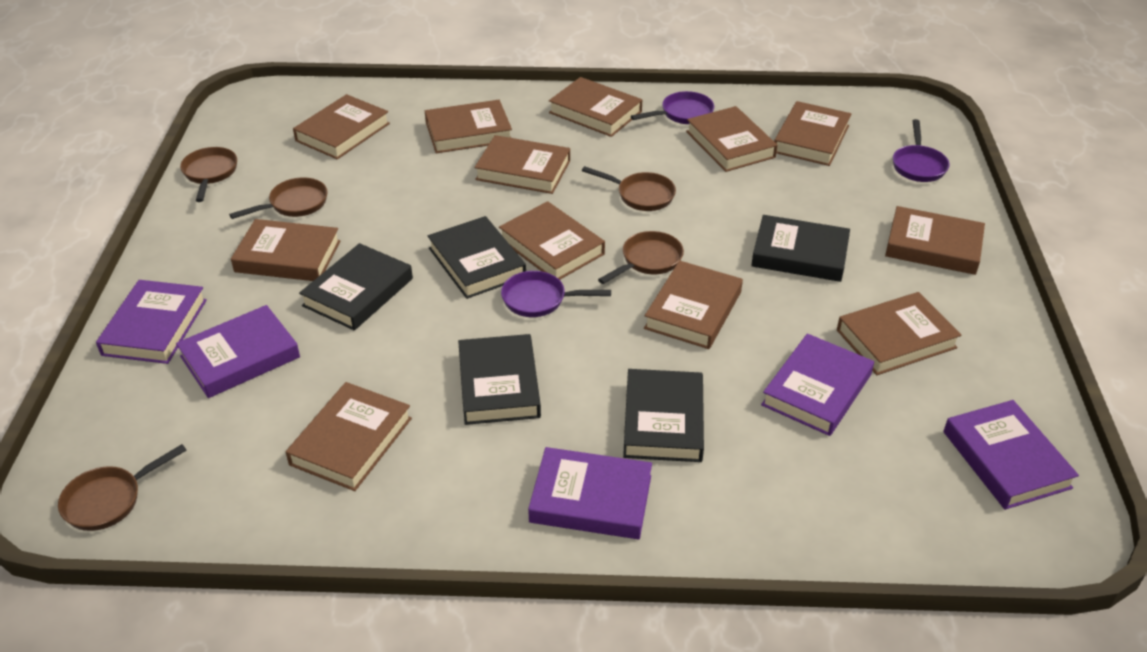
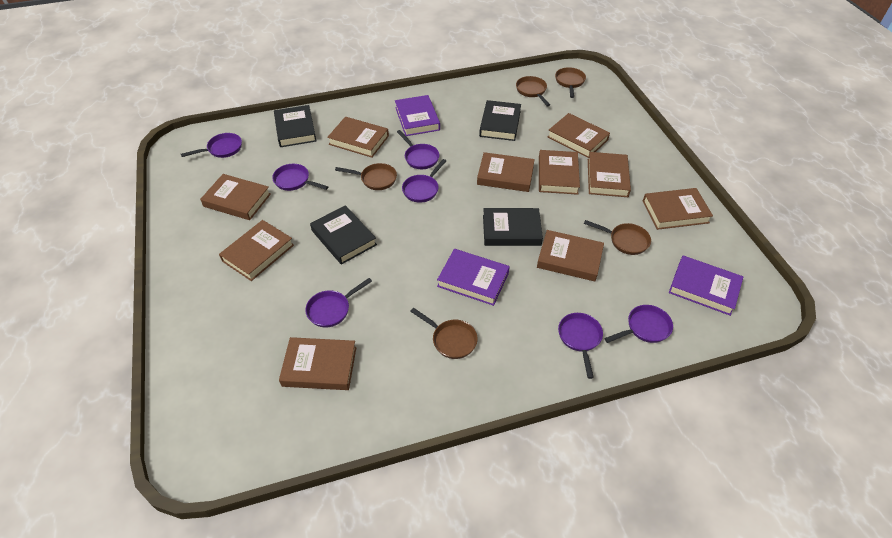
black book: 5 -> 4
brown book: 12 -> 10
purple book: 5 -> 3
purple pan: 3 -> 7

